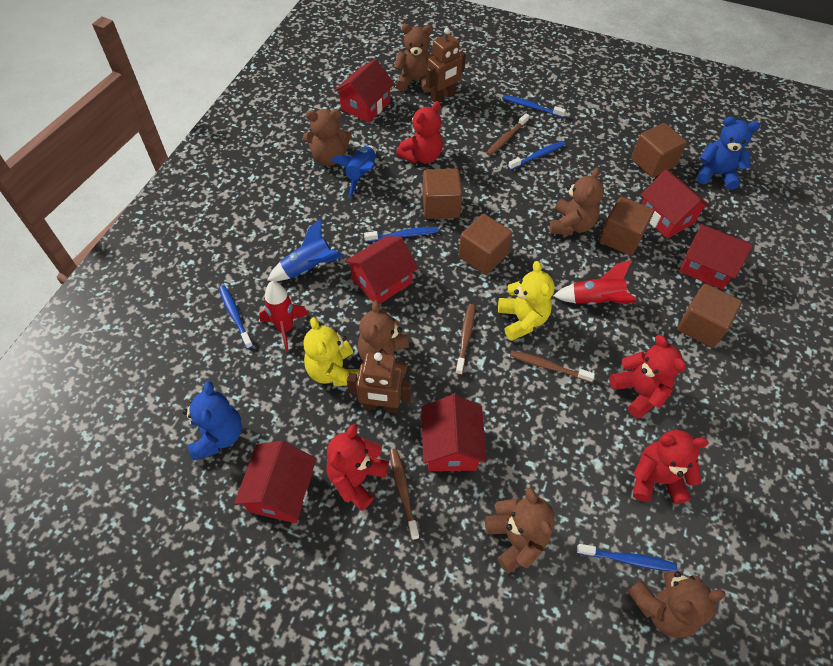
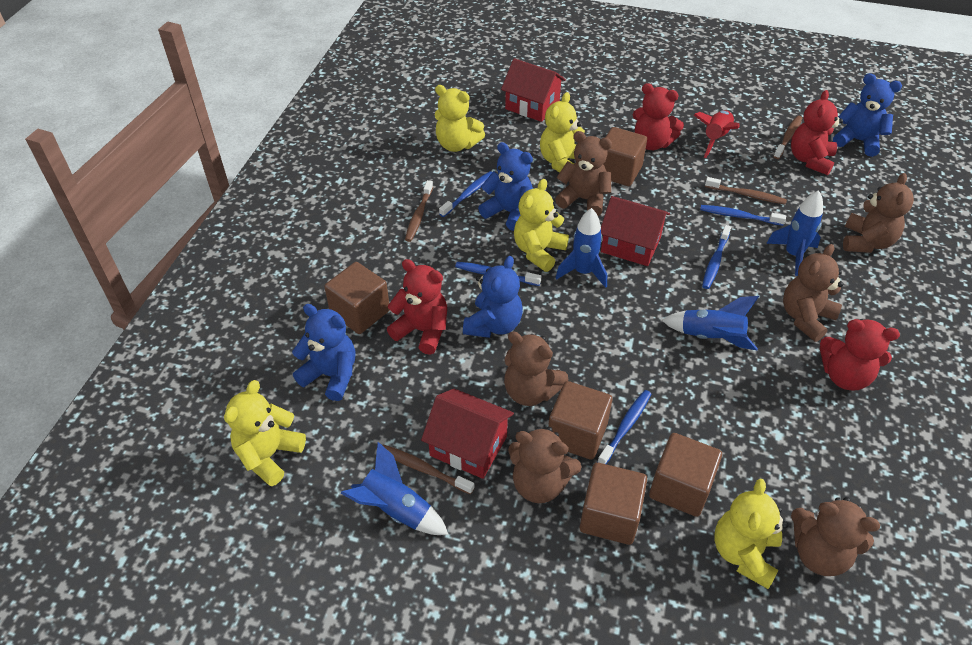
blue rocket: 2 -> 4
blue teddy bear: 2 -> 4
brown robot: 2 -> 0
red house: 6 -> 3
red rocket: 2 -> 1
yellow teddy bear: 2 -> 5

